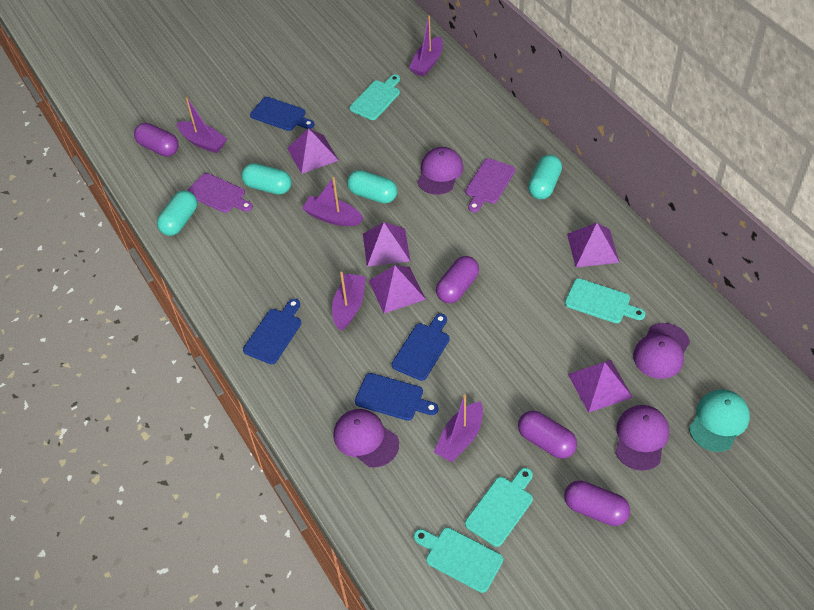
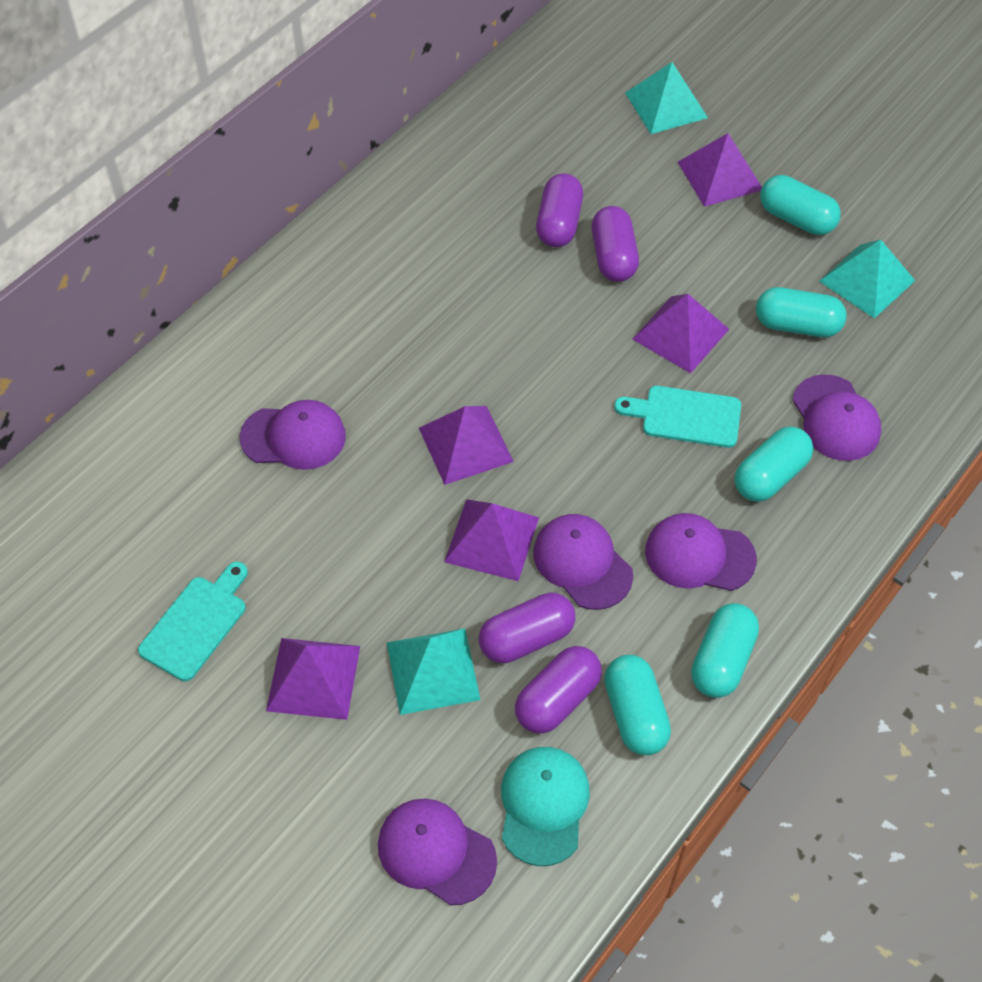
blue cutting board: 4 -> 0
purple boat: 5 -> 0
purple cap: 4 -> 5
purple cutting board: 2 -> 0
turquoise capsule: 4 -> 5
turquoise cutting board: 4 -> 2
turquoise pyramid: 0 -> 3

